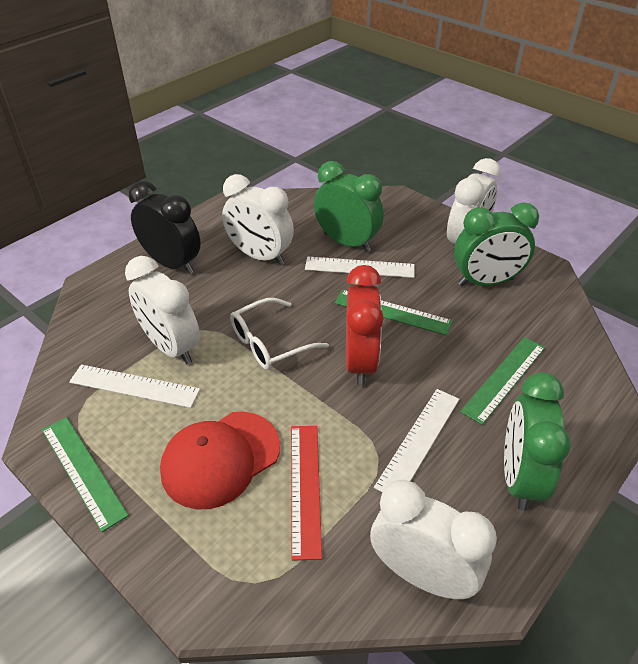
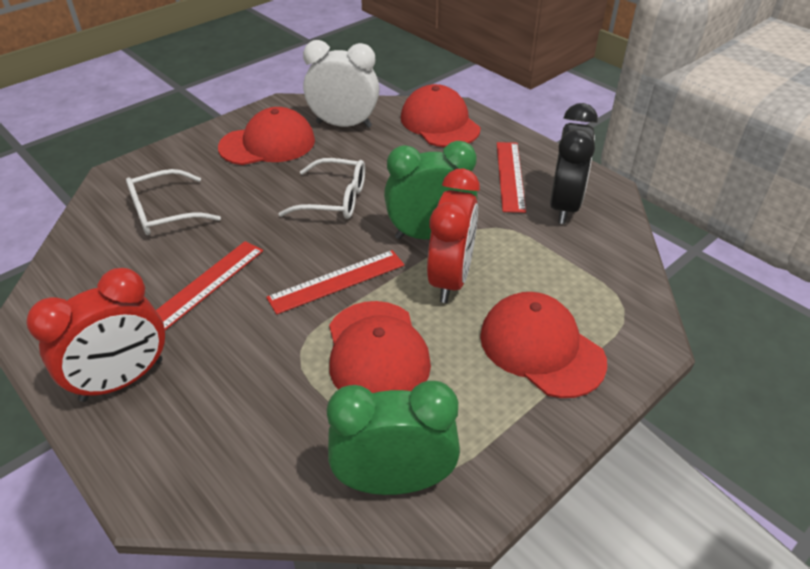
green clock: 3 -> 2
green ruler: 3 -> 0
red cap: 1 -> 4
red clock: 1 -> 2
red ruler: 1 -> 3
white clock: 4 -> 1
white glasses: 1 -> 2
white ruler: 3 -> 0

